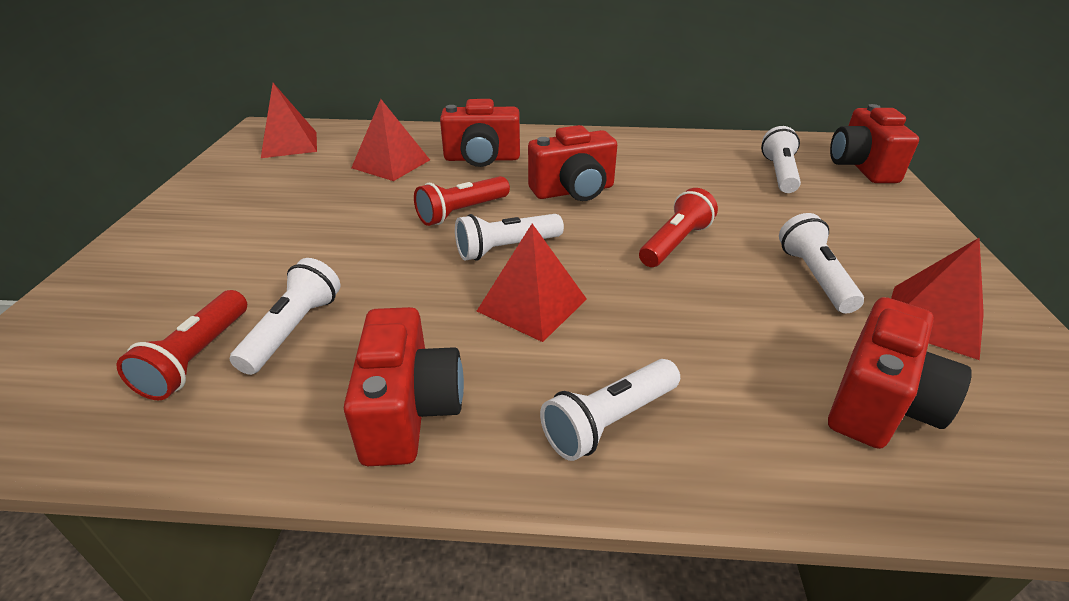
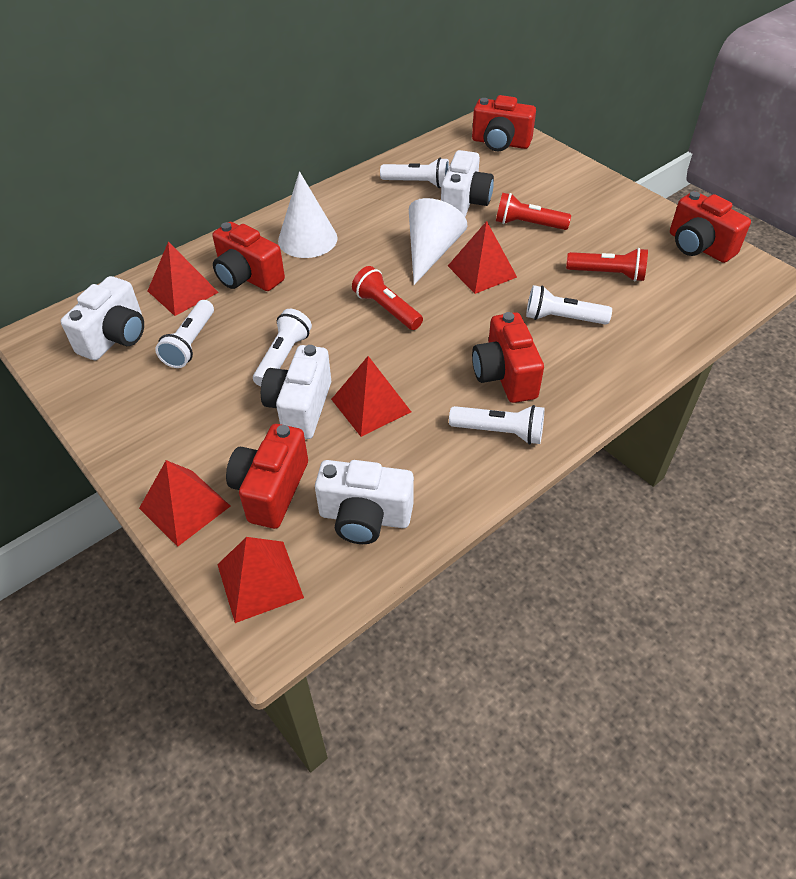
red pyramid: 4 -> 5
white camera: 0 -> 4
white cone: 0 -> 2

